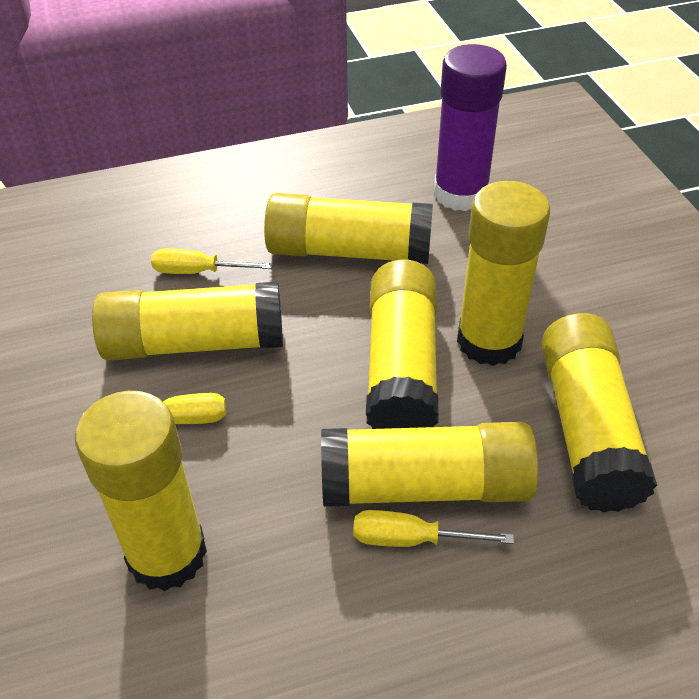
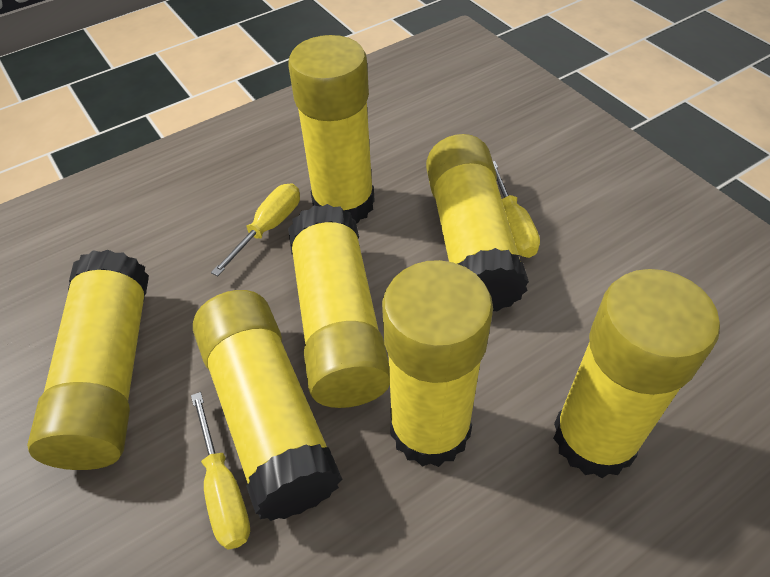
purple glue stick: 1 -> 0

